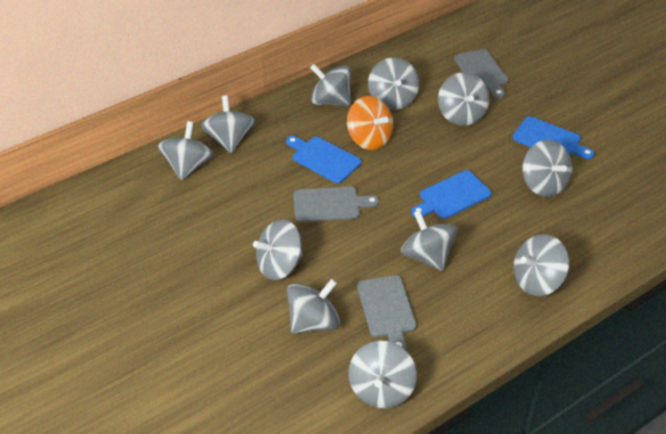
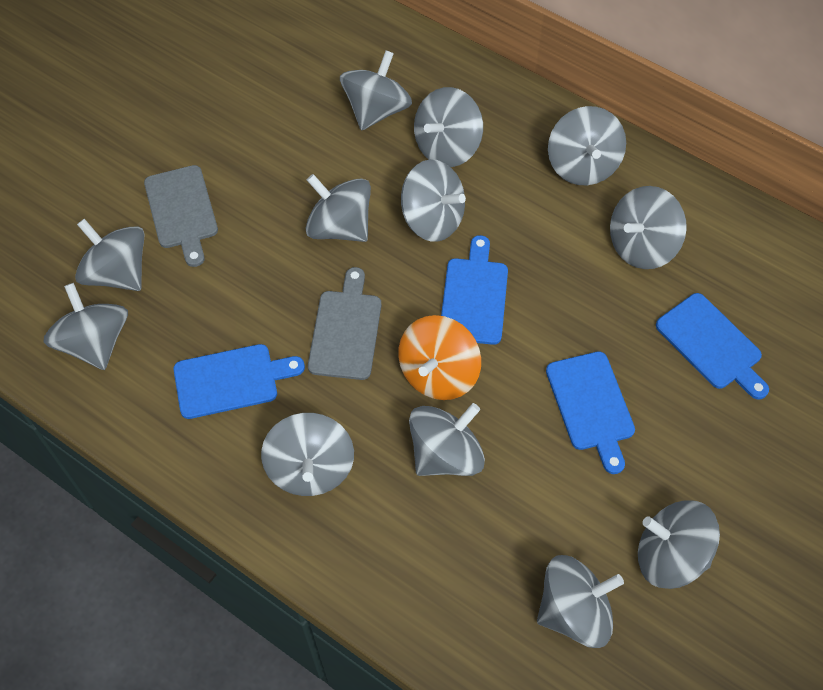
blue cutting board: 3 -> 4
grey cutting board: 3 -> 2
grey spinning top: 11 -> 12

